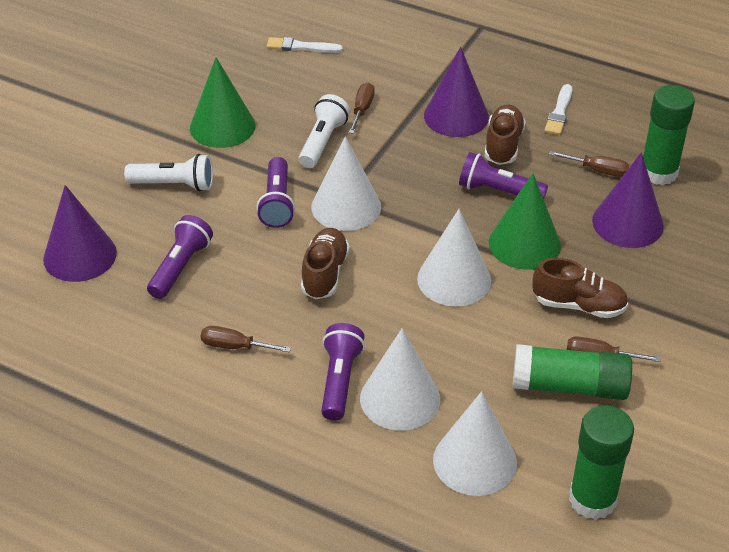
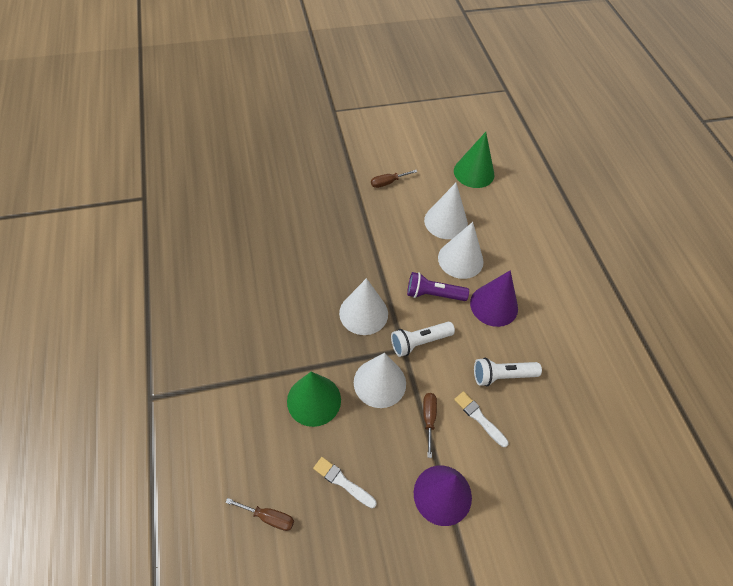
brown screwdriver: 4 -> 3
brown shoe: 3 -> 0
green glue stick: 3 -> 0
purple cone: 3 -> 2
purple flashlight: 4 -> 1

